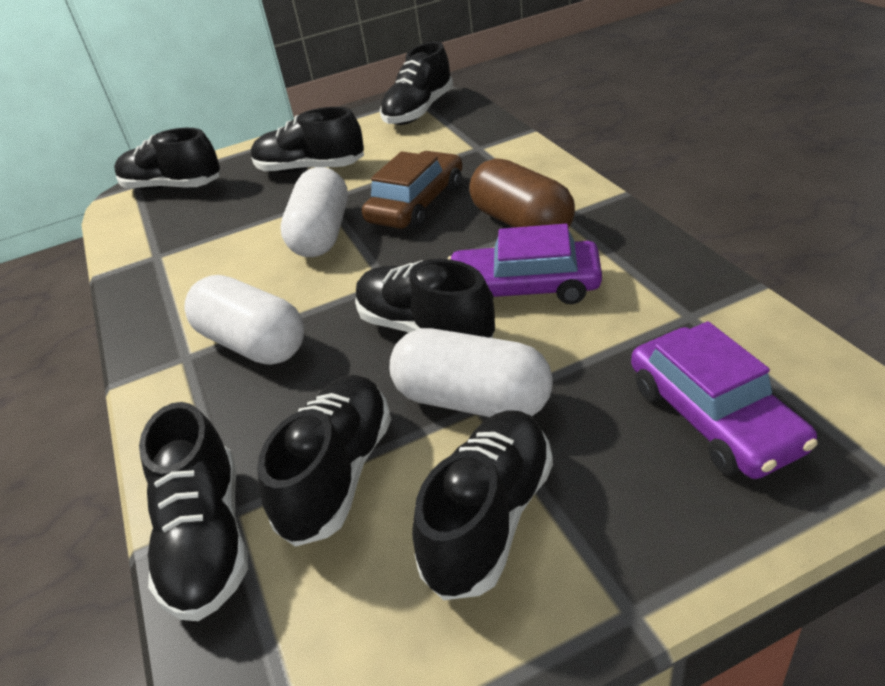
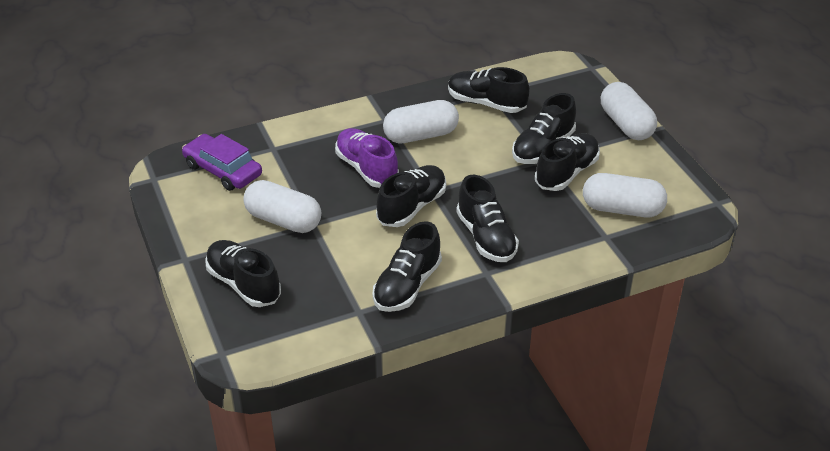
brown capsule: 1 -> 0
brown car: 1 -> 0
purple car: 2 -> 1
purple shoe: 0 -> 1
white capsule: 3 -> 4

